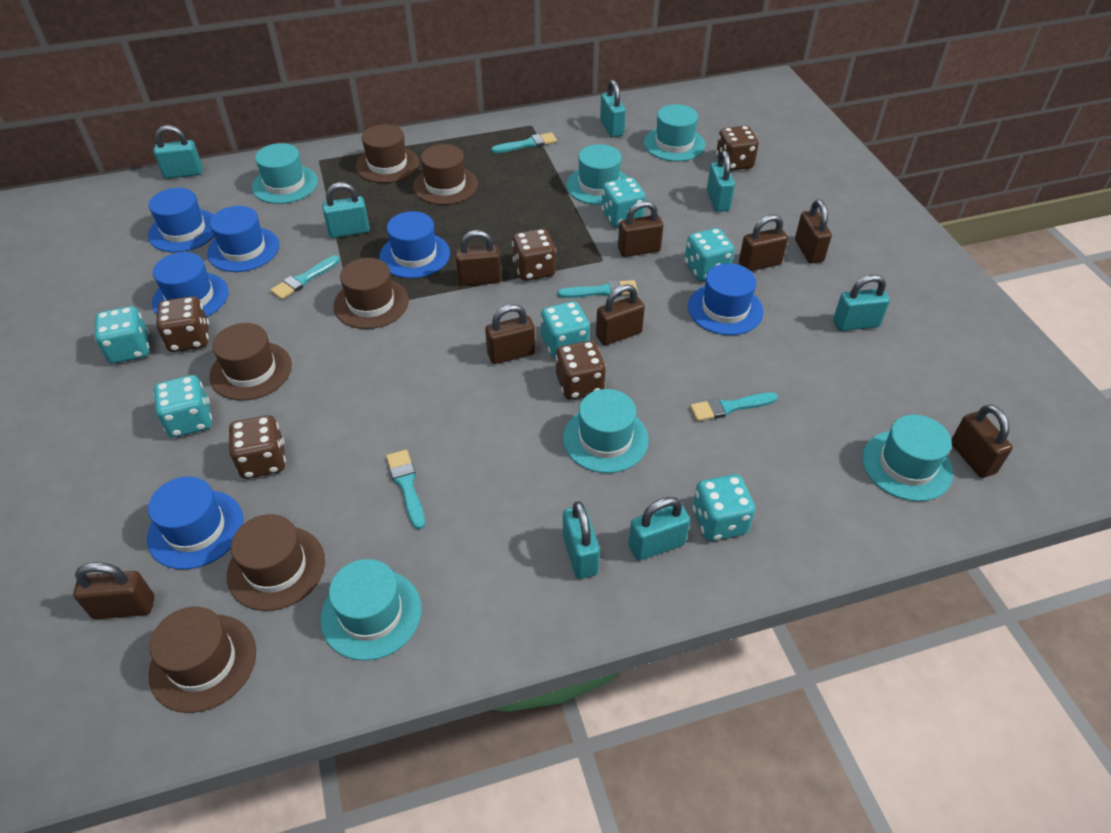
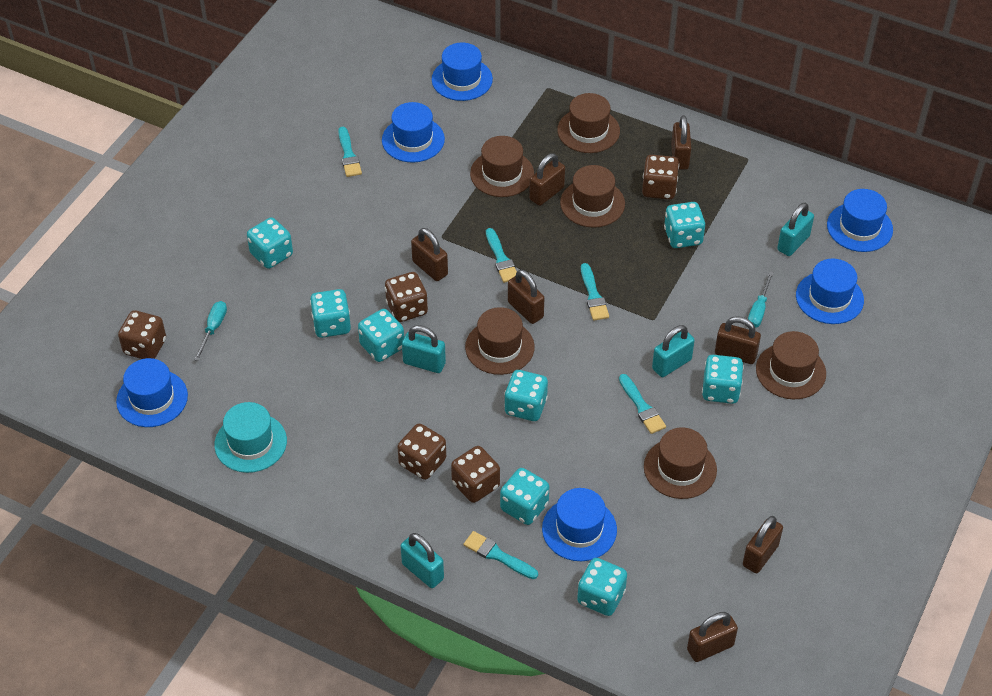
brown padlock: 8 -> 7
turquoise dice: 6 -> 8
turquoise hat: 6 -> 1
turquoise padlock: 7 -> 4
turquoise screwdriver: 0 -> 2

